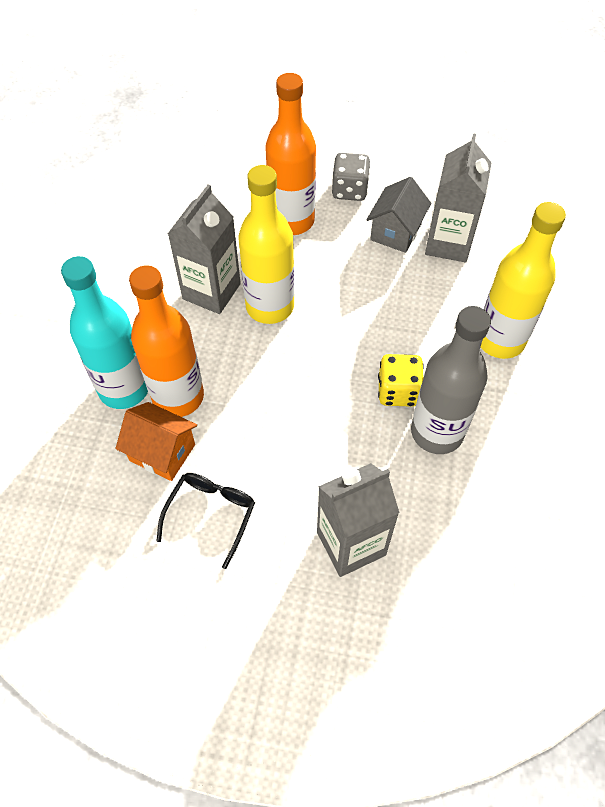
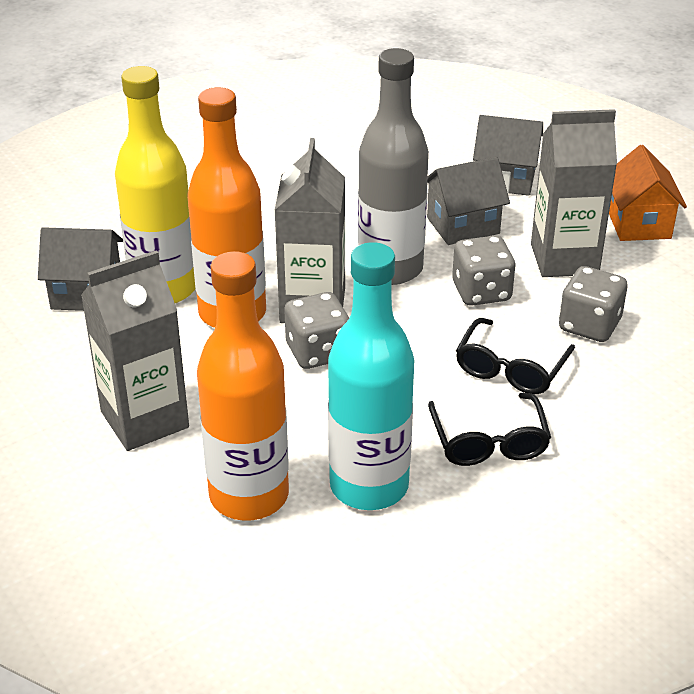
black glasses: 1 -> 2
grey dice: 1 -> 3
grey house: 1 -> 3
yellow bottle: 2 -> 1
yellow dice: 1 -> 0

